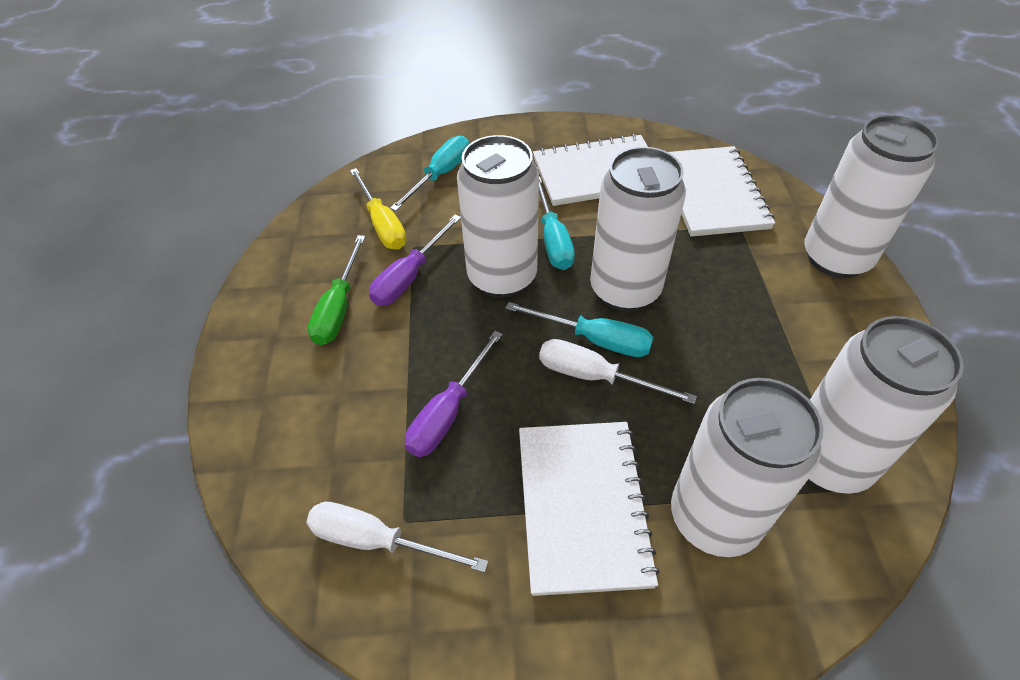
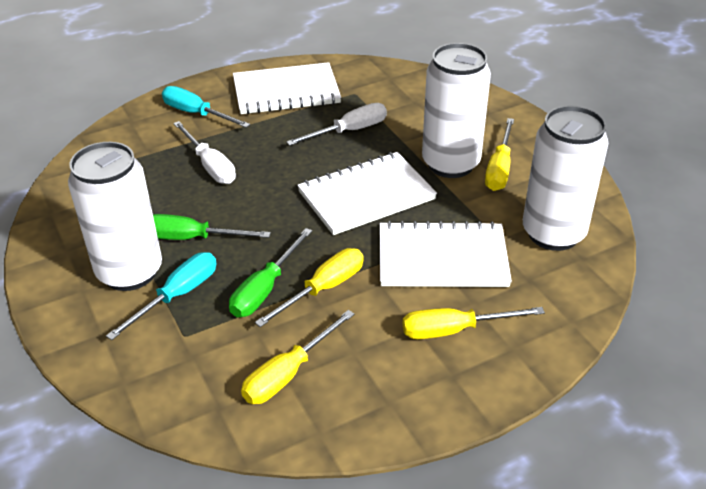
green screwdriver: 1 -> 2
purple screwdriver: 2 -> 0
turquoise screwdriver: 3 -> 2
white can: 5 -> 3
yellow screwdriver: 1 -> 4

